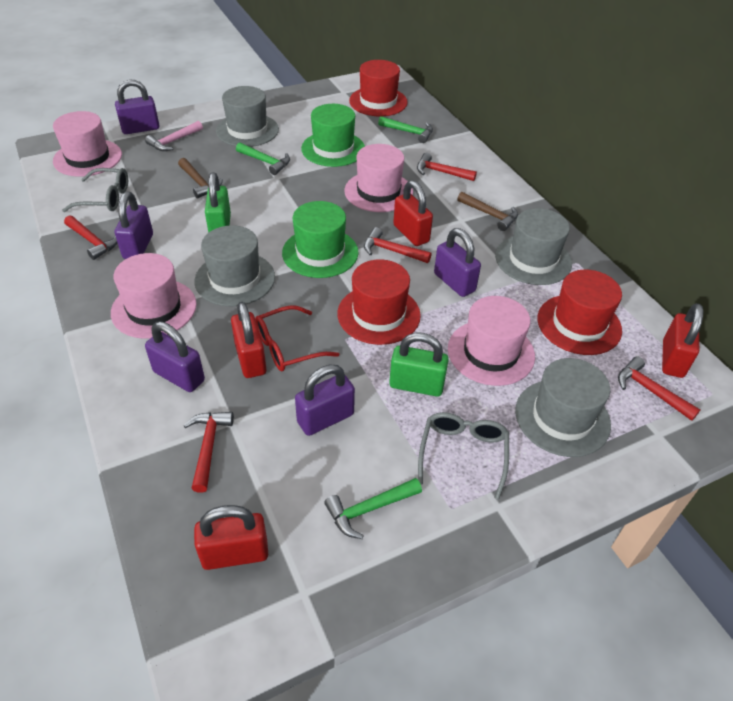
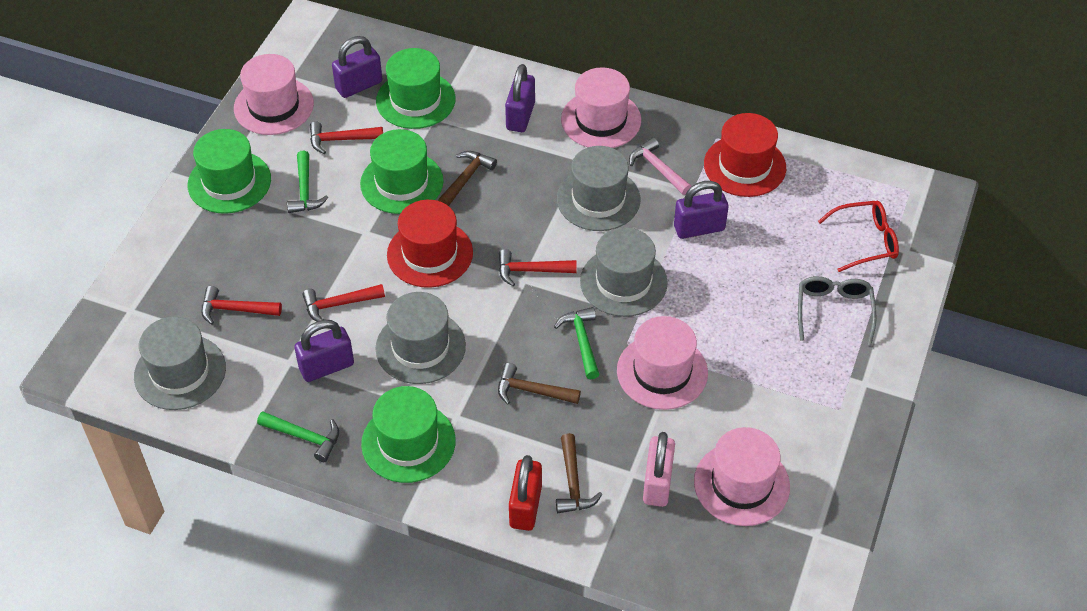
brown hammer: 2 -> 3
green hat: 2 -> 4
green padlock: 2 -> 0
grey glasses: 2 -> 1
pink padlock: 0 -> 1
purple padlock: 5 -> 4
red hammer: 5 -> 4
red hat: 3 -> 2
red padlock: 4 -> 1

